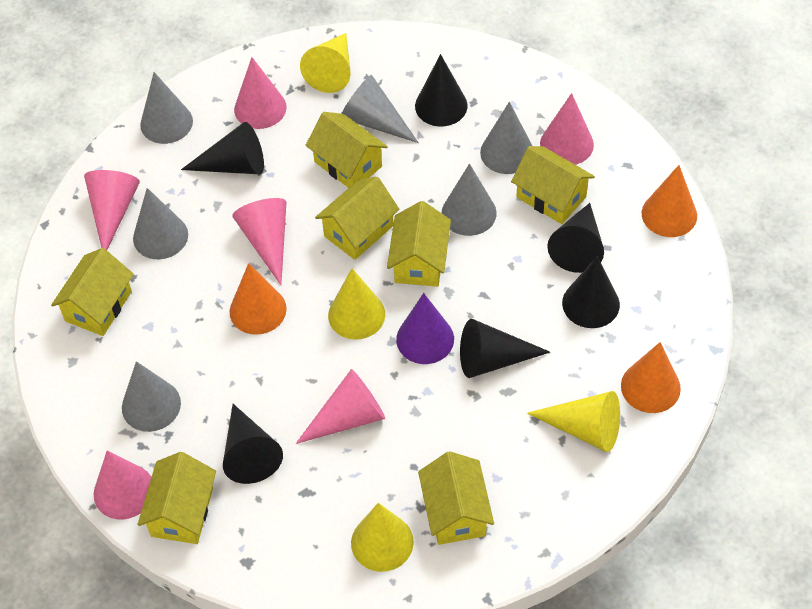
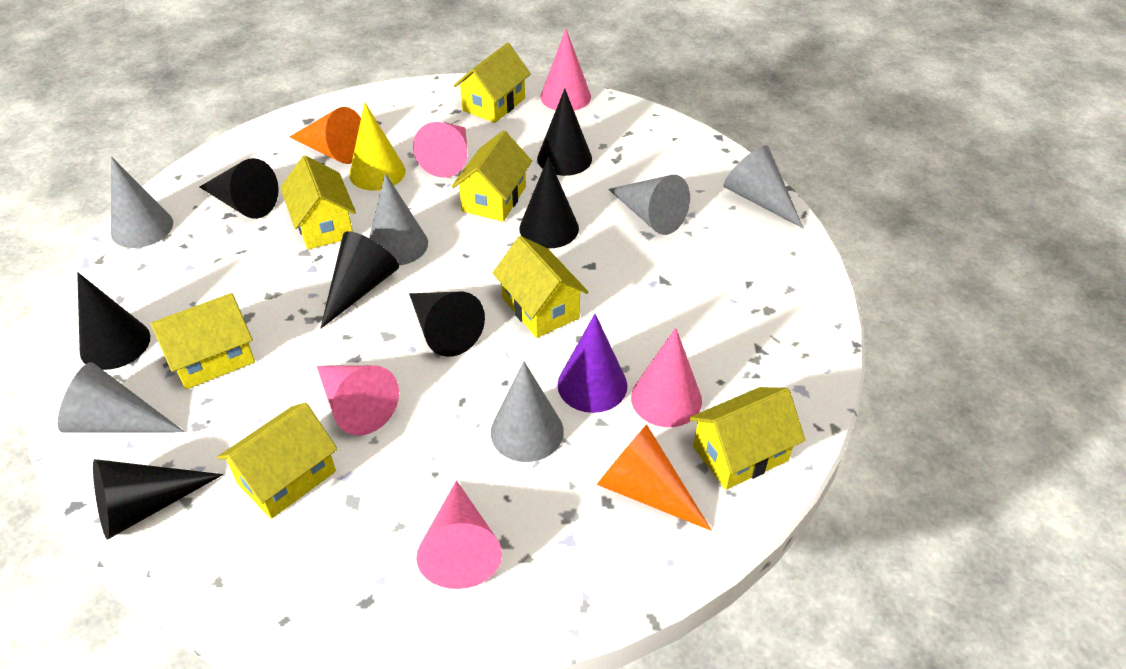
black cone: 6 -> 7
orange cone: 3 -> 2
pink cone: 6 -> 5
yellow cone: 4 -> 1

